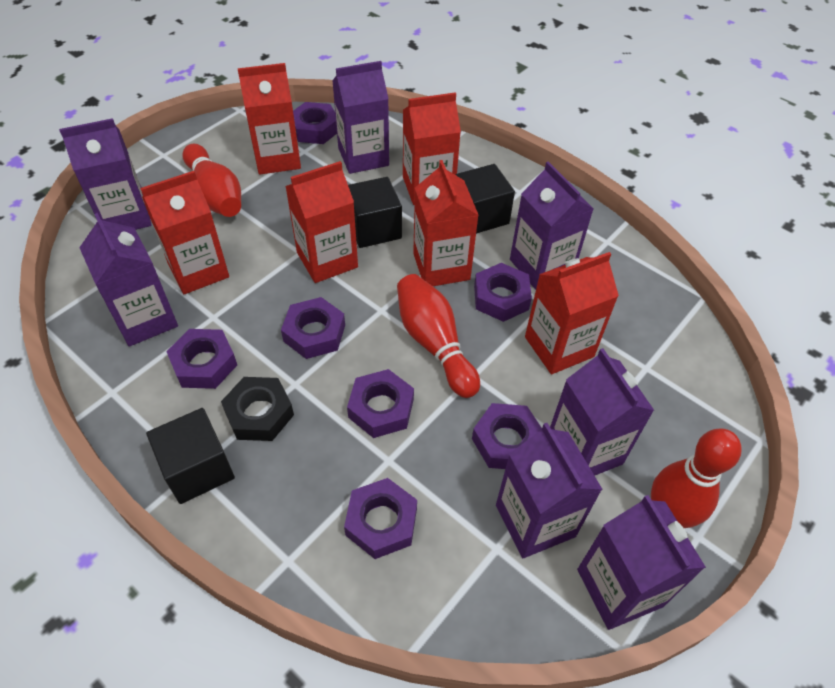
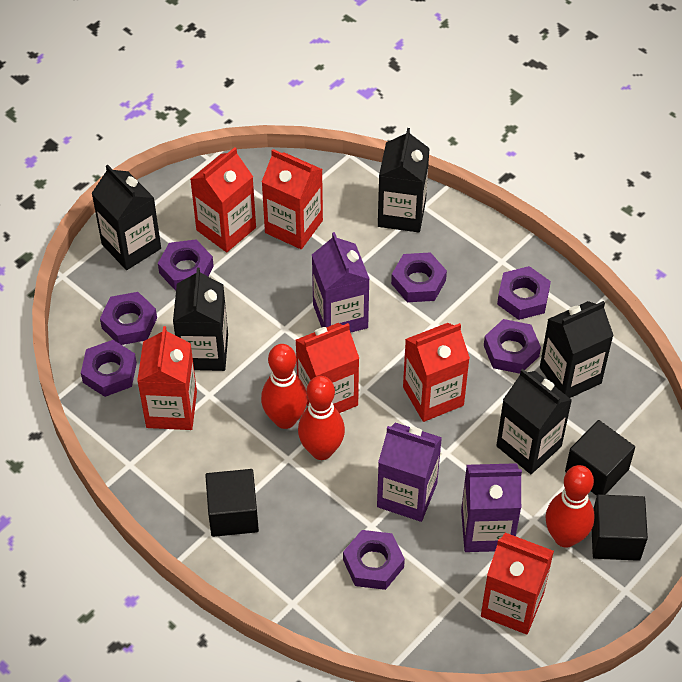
black carton: 0 -> 5
black nut: 1 -> 0
purple carton: 7 -> 3

